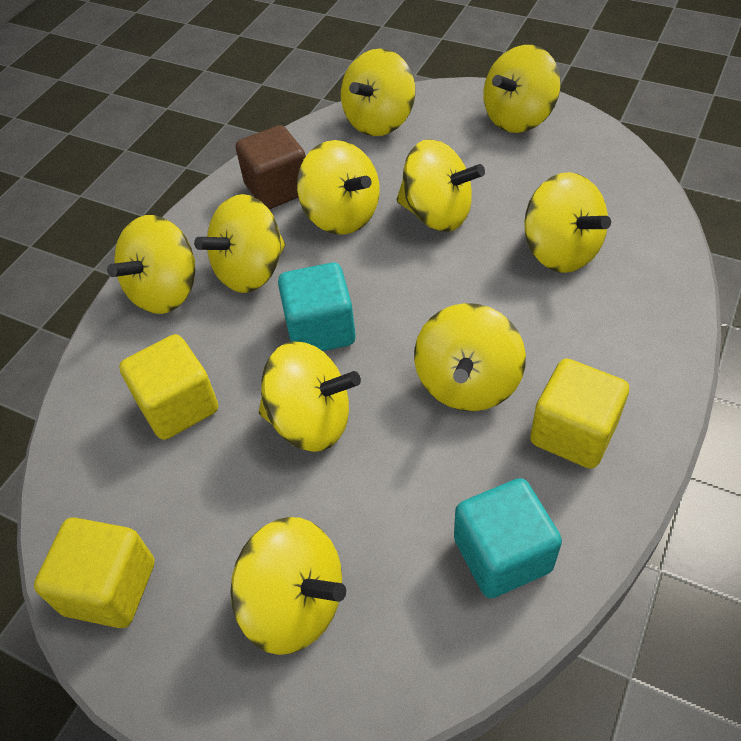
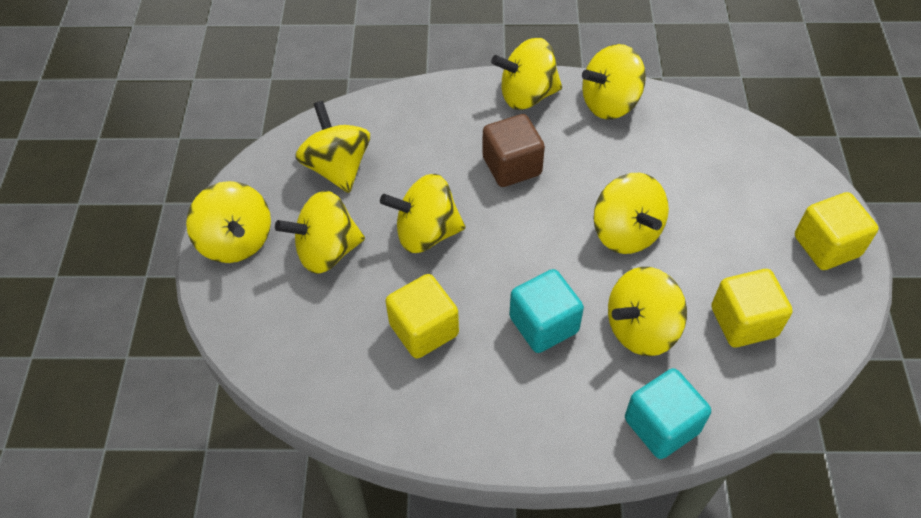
yellow spinning top: 10 -> 8

